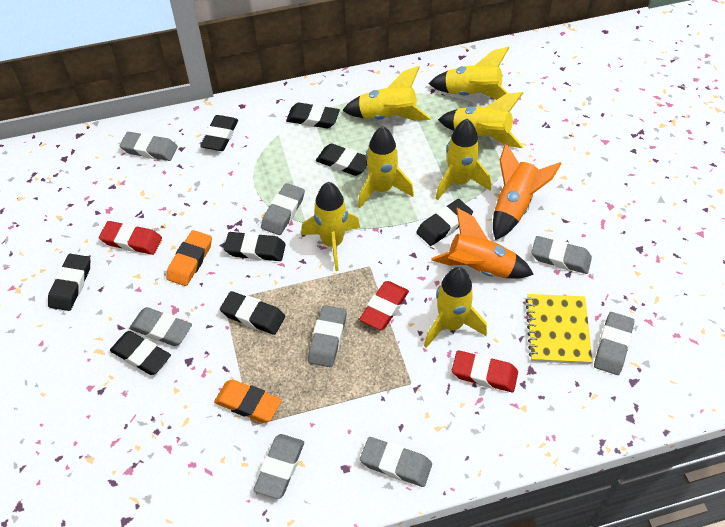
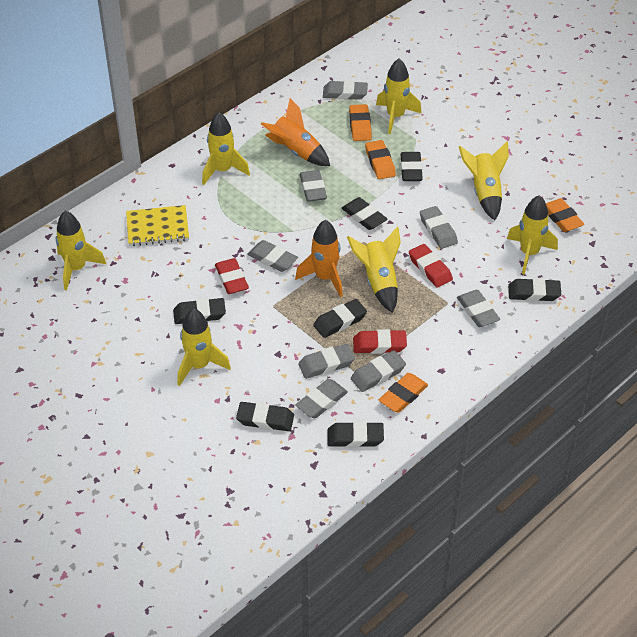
black eraser: 8 -> 7
orange eraser: 2 -> 4

